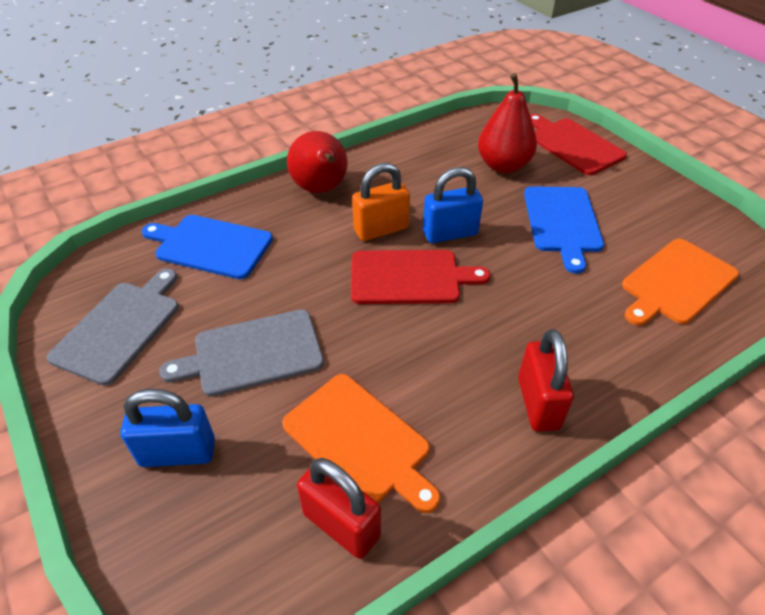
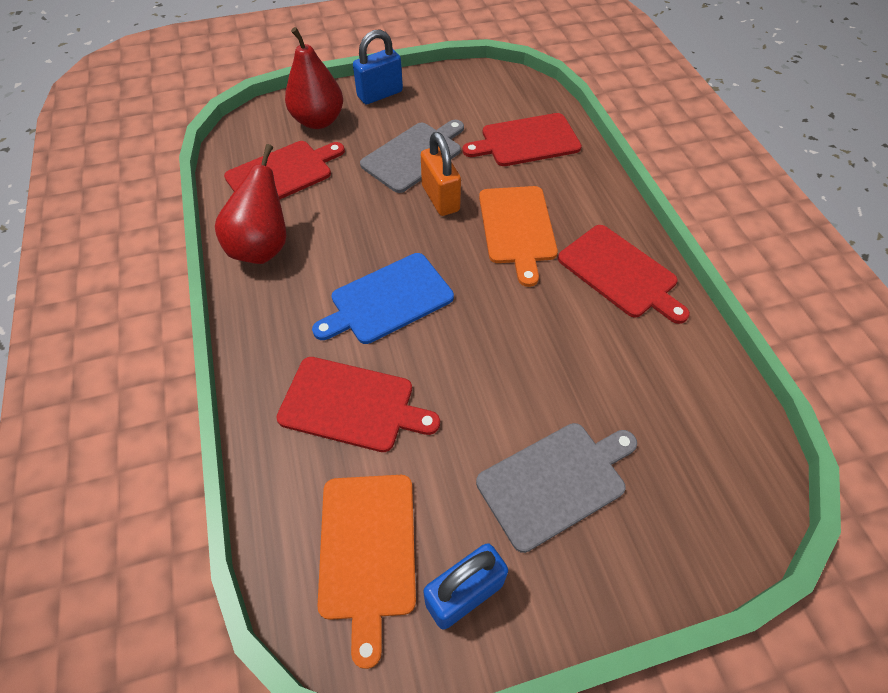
blue cutting board: 2 -> 1
red cutting board: 2 -> 4
red padlock: 2 -> 0

